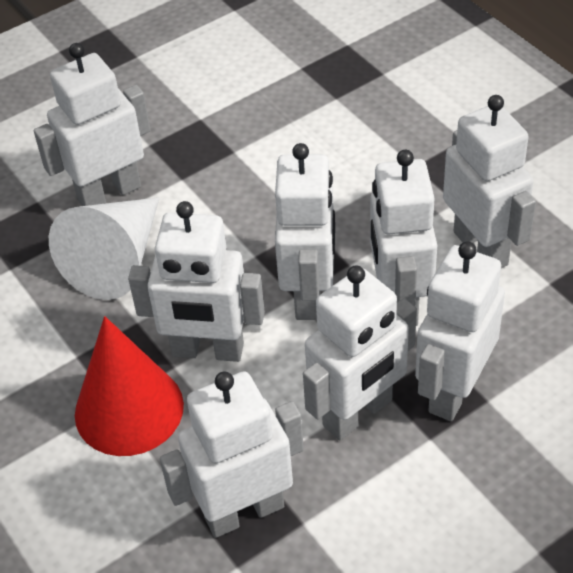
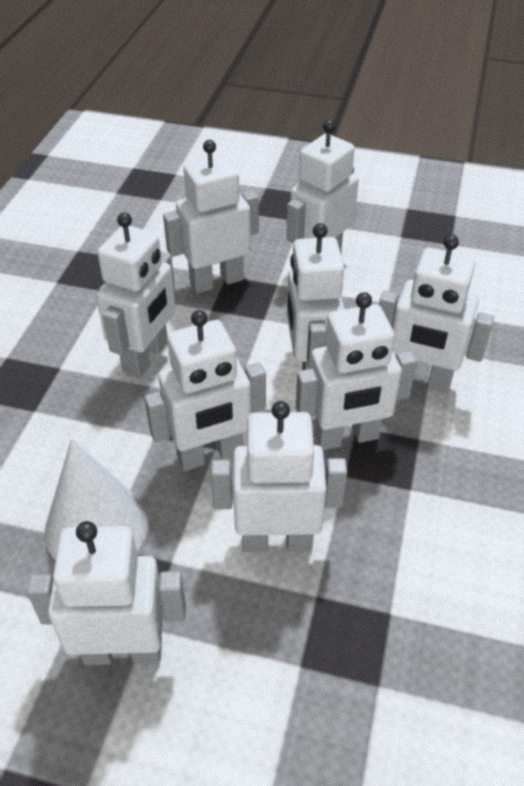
red cone: 1 -> 0
white robot: 8 -> 9

